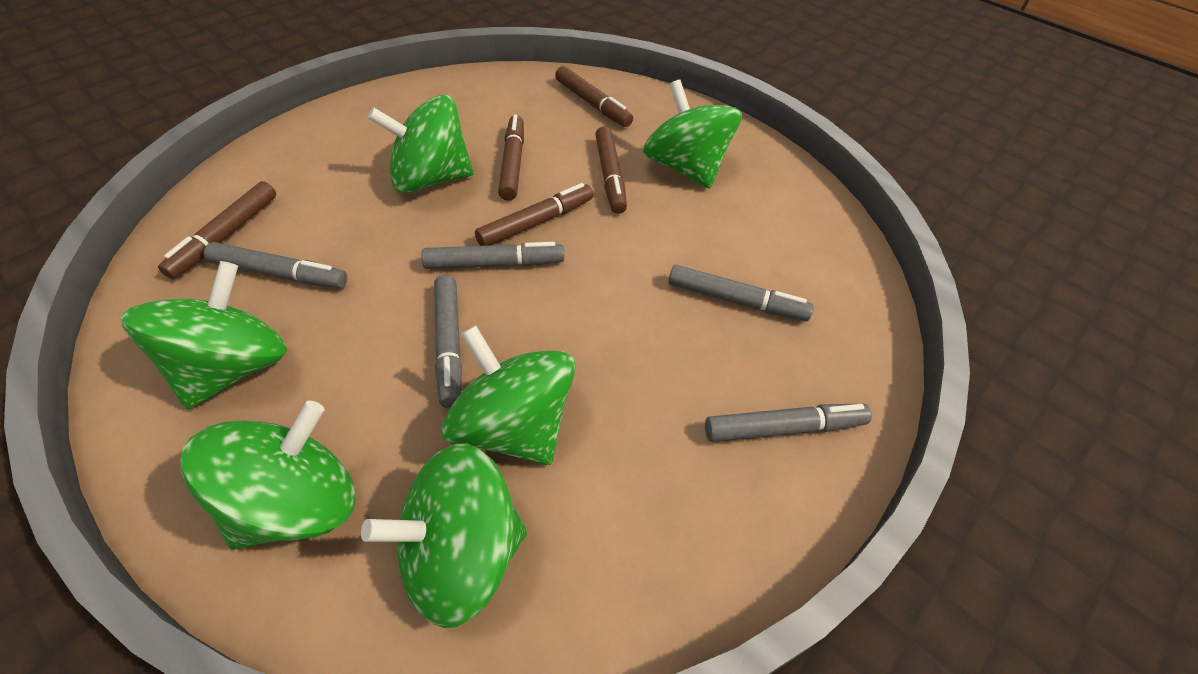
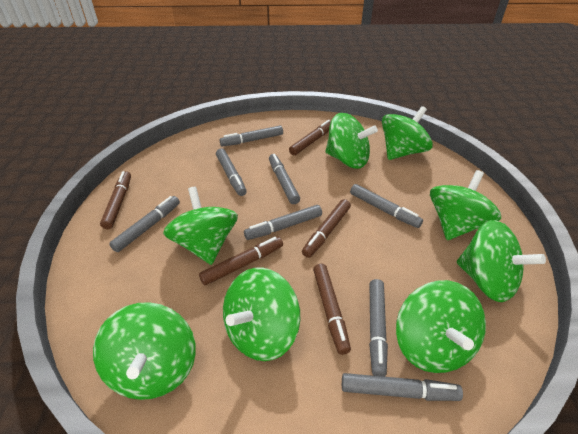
green spinning top: 6 -> 8
grey marker: 5 -> 8

